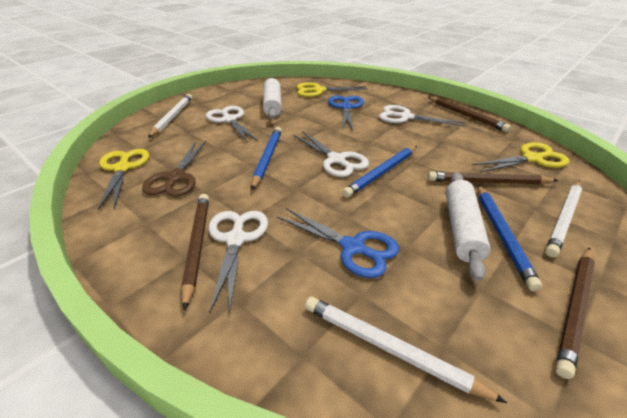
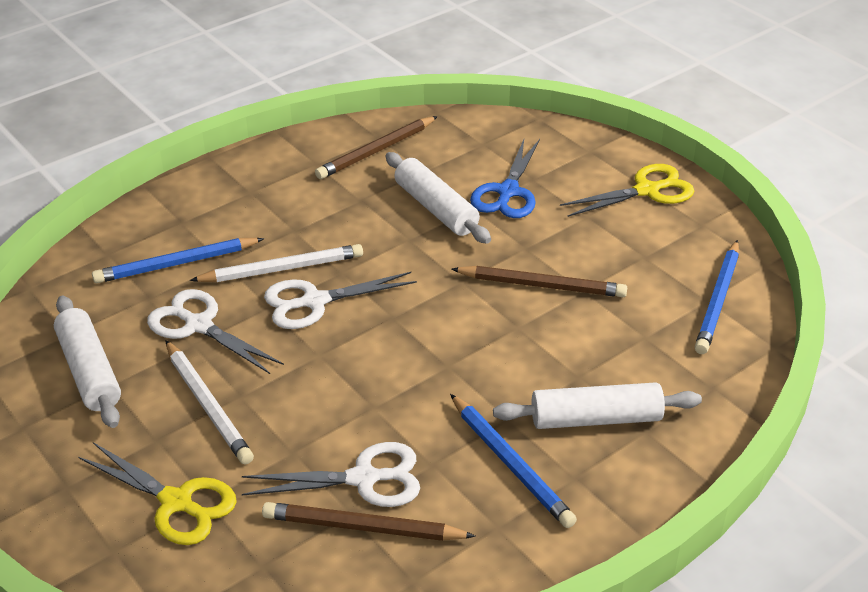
blue scissors: 2 -> 1
brown pencil: 4 -> 3
brown scissors: 1 -> 0
white pencil: 3 -> 2
white rolling pin: 2 -> 3
white scissors: 4 -> 3
yellow scissors: 3 -> 2

